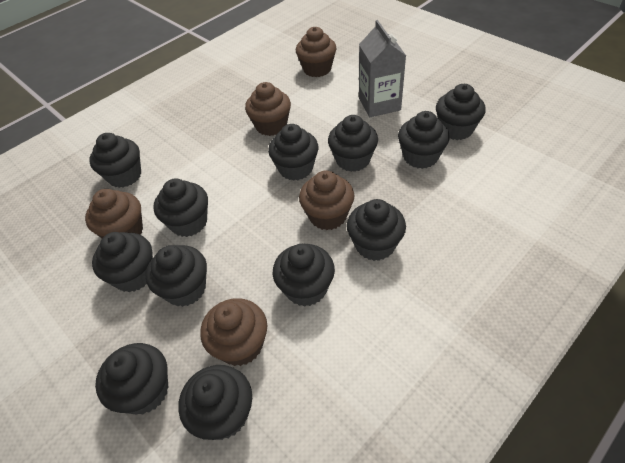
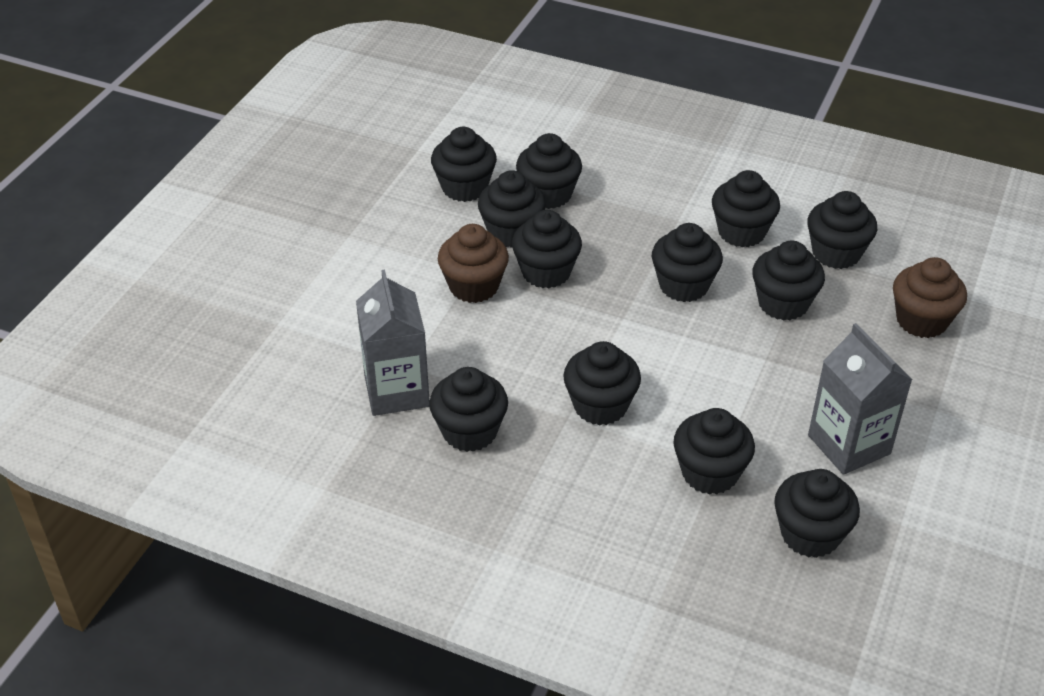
brown cupcake: 5 -> 2
grey carton: 1 -> 2

